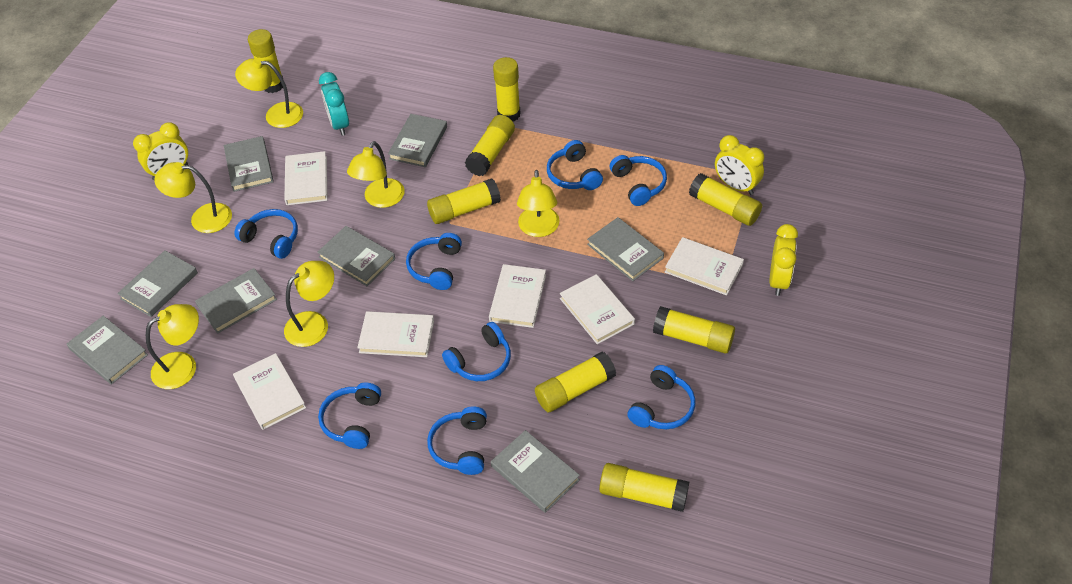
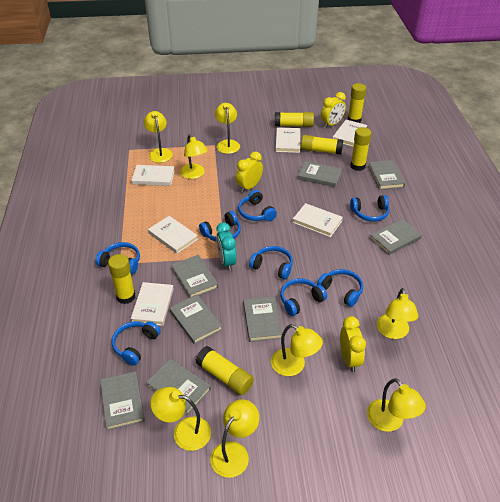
yellow glue stick: 8 -> 6
yellow lamp: 6 -> 8

